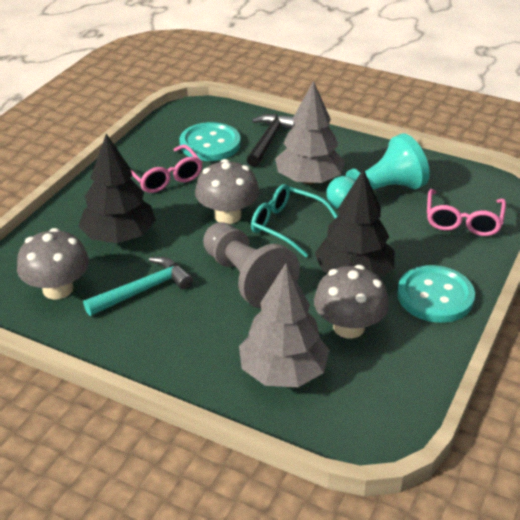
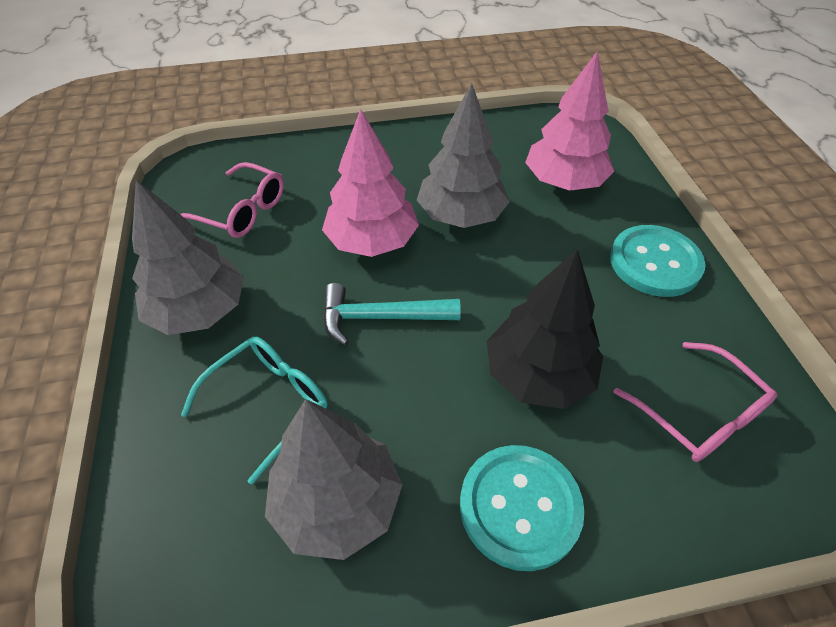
black hammer: 1 -> 0
black tree: 2 -> 1
grey mushroom: 3 -> 0
grey pawn: 1 -> 0
grey tree: 2 -> 3
pink tree: 0 -> 2
turquoise pawn: 1 -> 0

